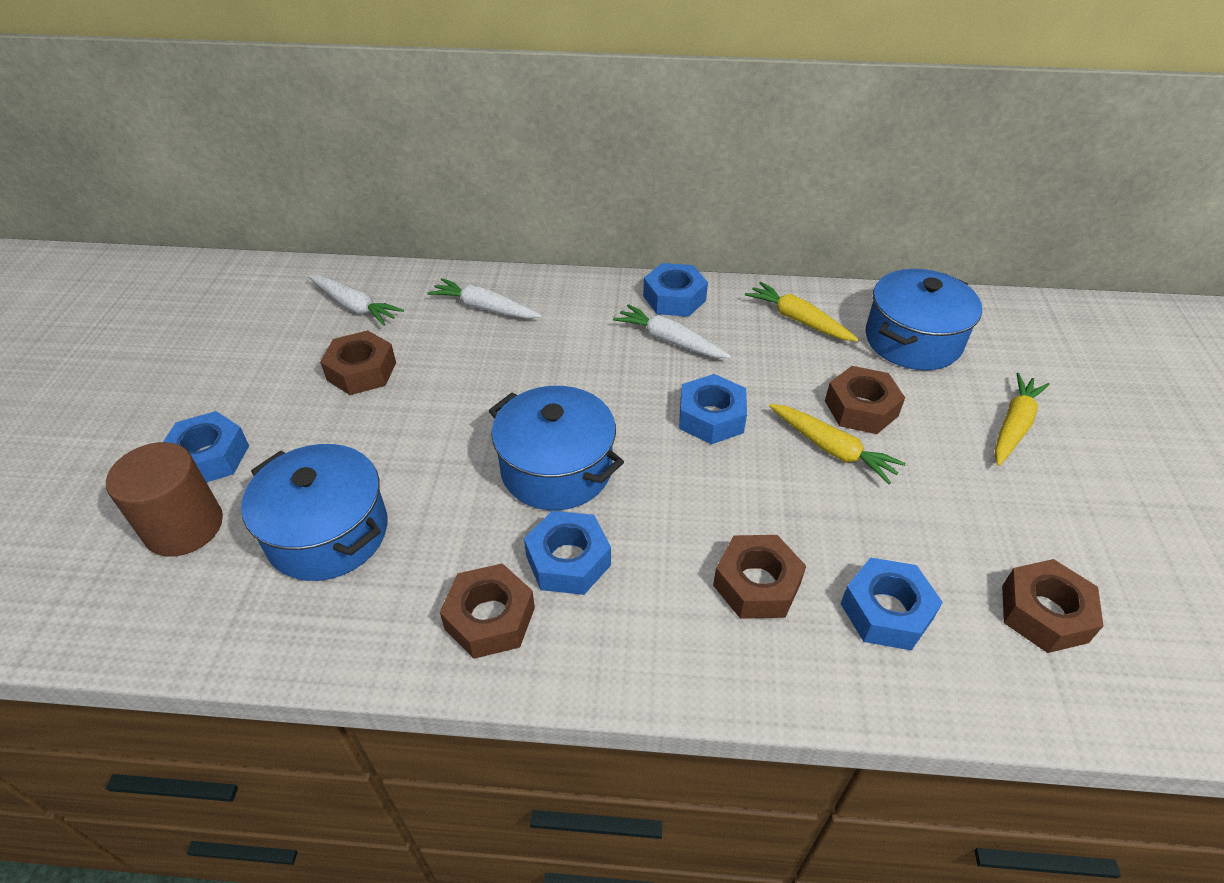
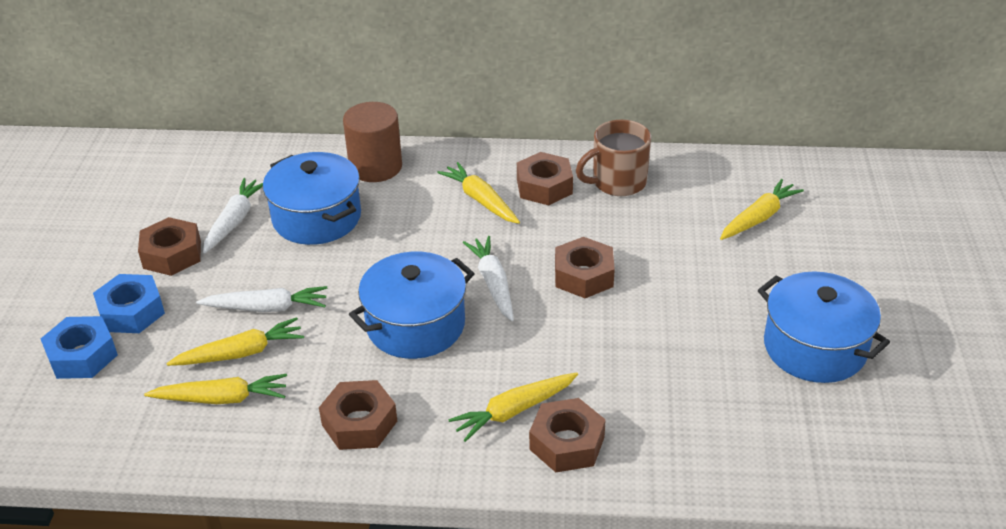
blue nut: 5 -> 2
brown mug: 0 -> 1
yellow carrot: 3 -> 5

